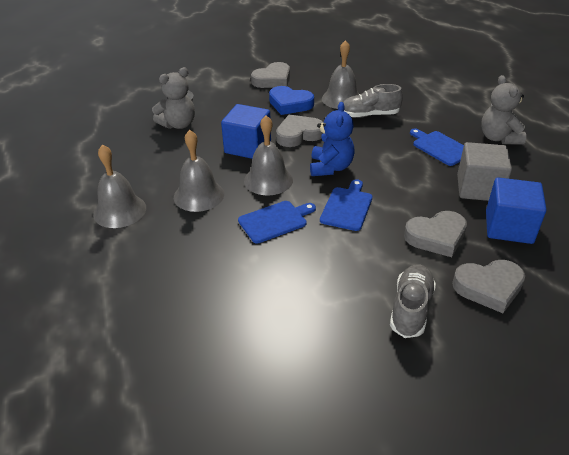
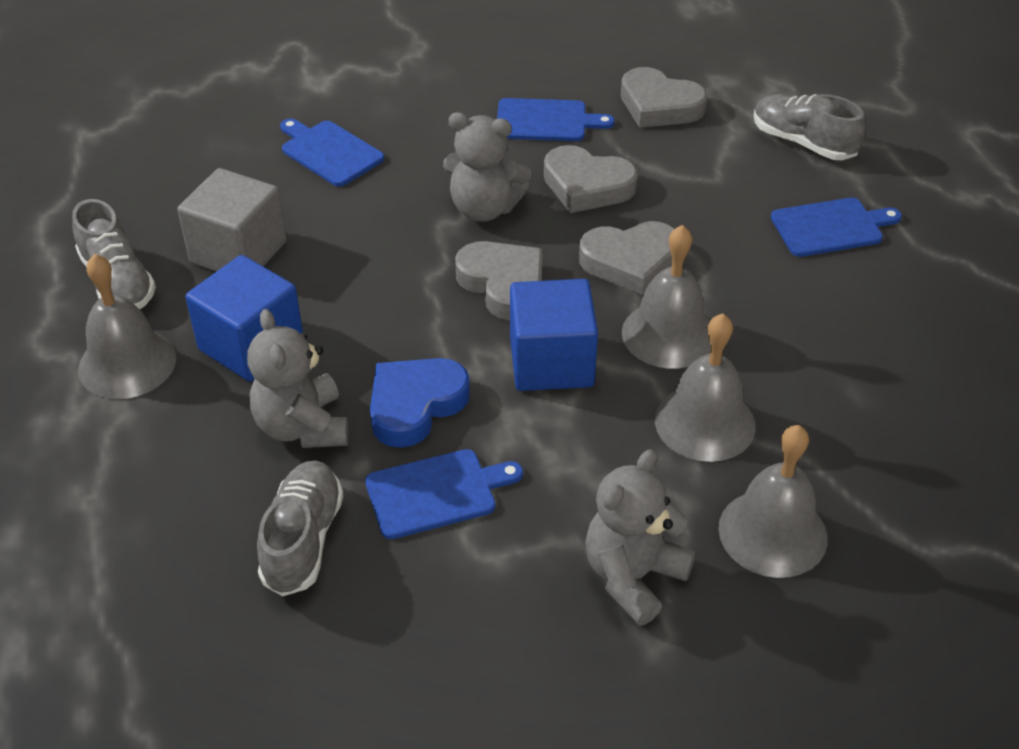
blue cutting board: 3 -> 4
blue teddy bear: 1 -> 0
grey shoe: 2 -> 3
grey teddy bear: 2 -> 3

